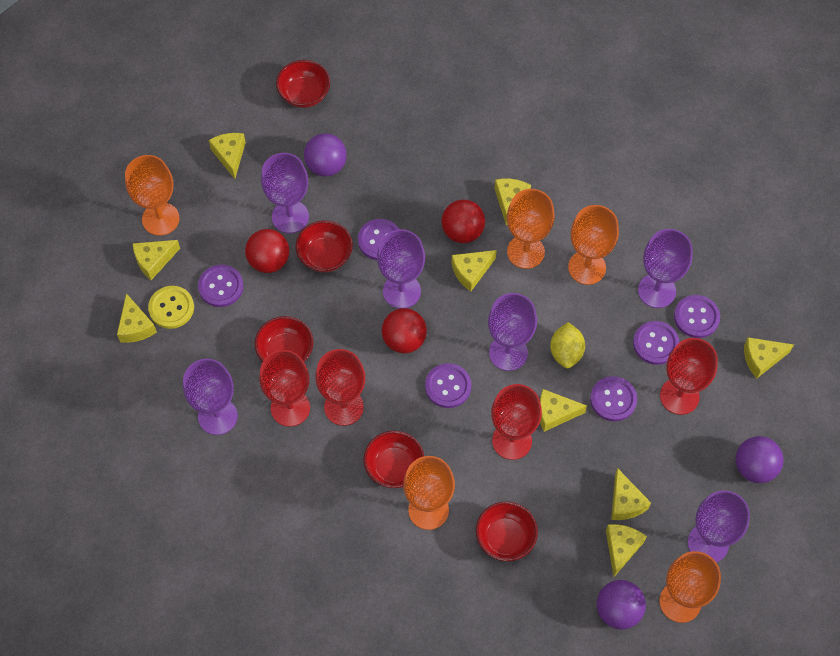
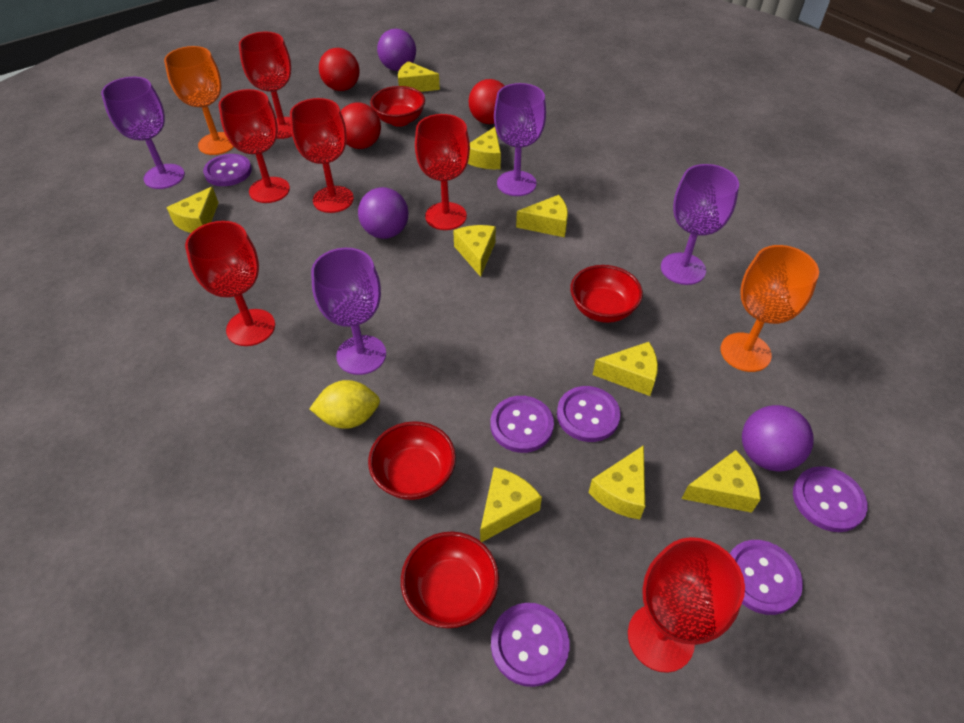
orange goblet: 5 -> 2
purple goblet: 6 -> 4
red bowl: 5 -> 4
red goblet: 4 -> 6
yellow button: 1 -> 0

